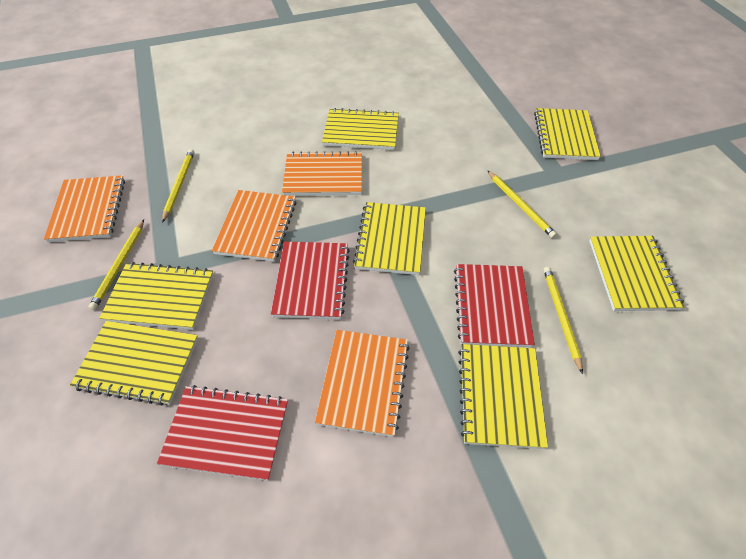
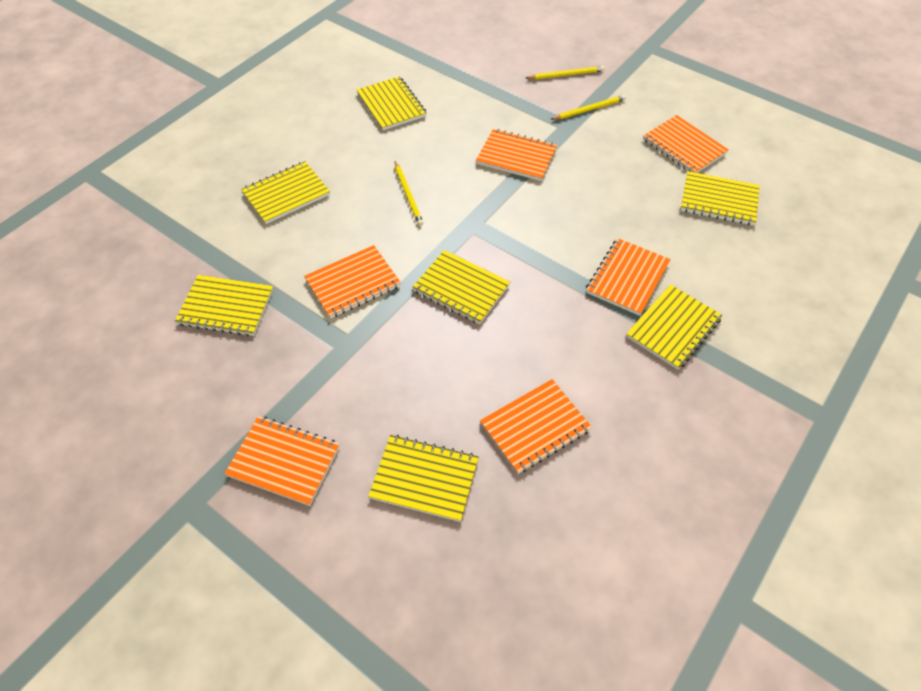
orange notebook: 4 -> 6
red notebook: 3 -> 0
yellow pencil: 4 -> 3

